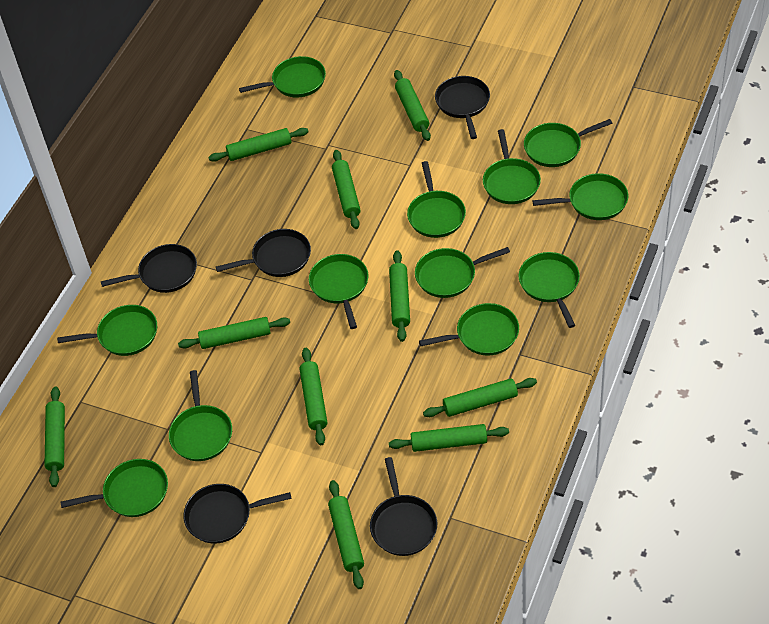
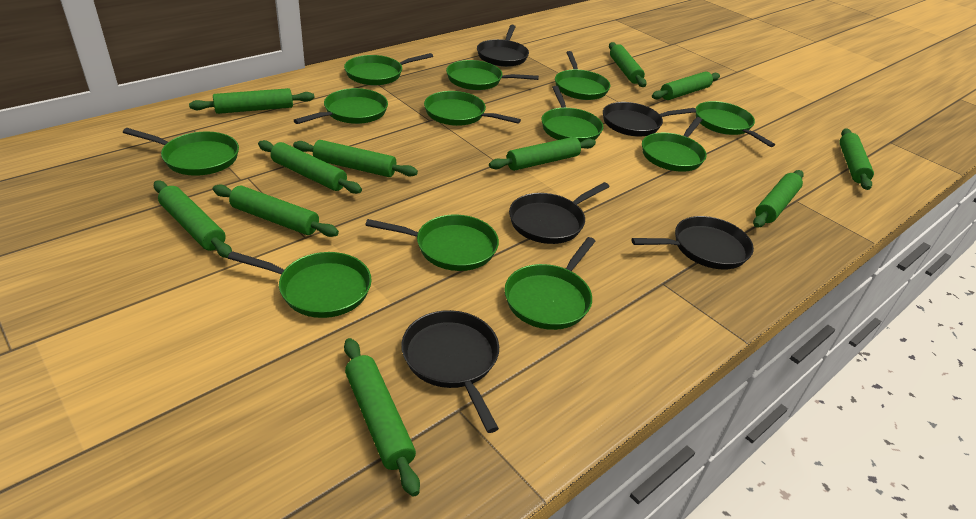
green rolling pin: 10 -> 11

